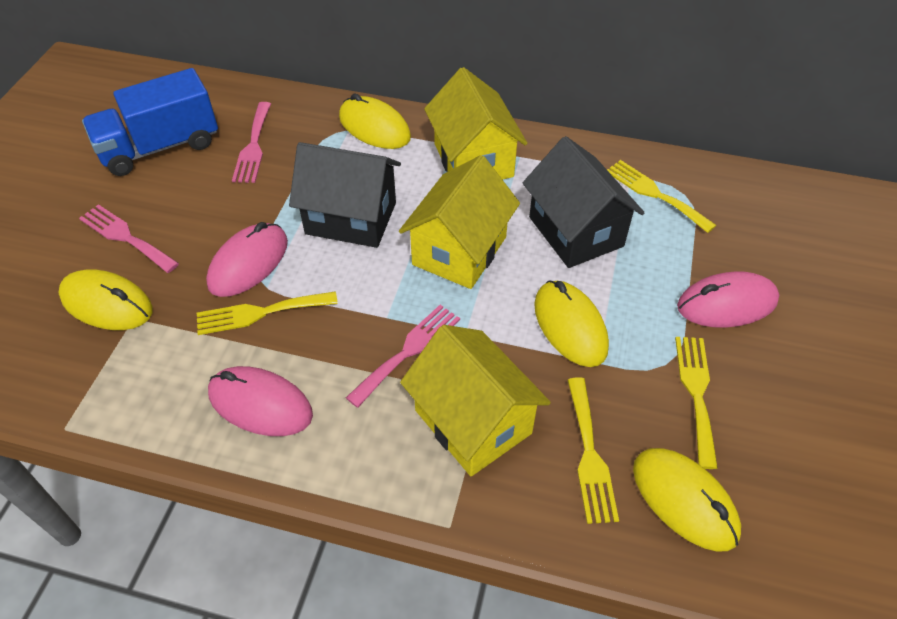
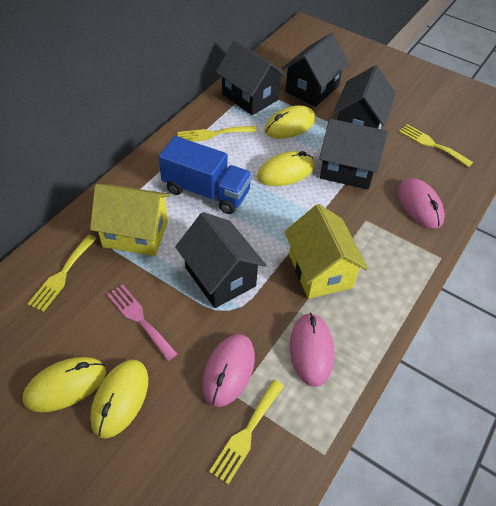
black house: 2 -> 5
pink fork: 3 -> 1
yellow house: 3 -> 2

